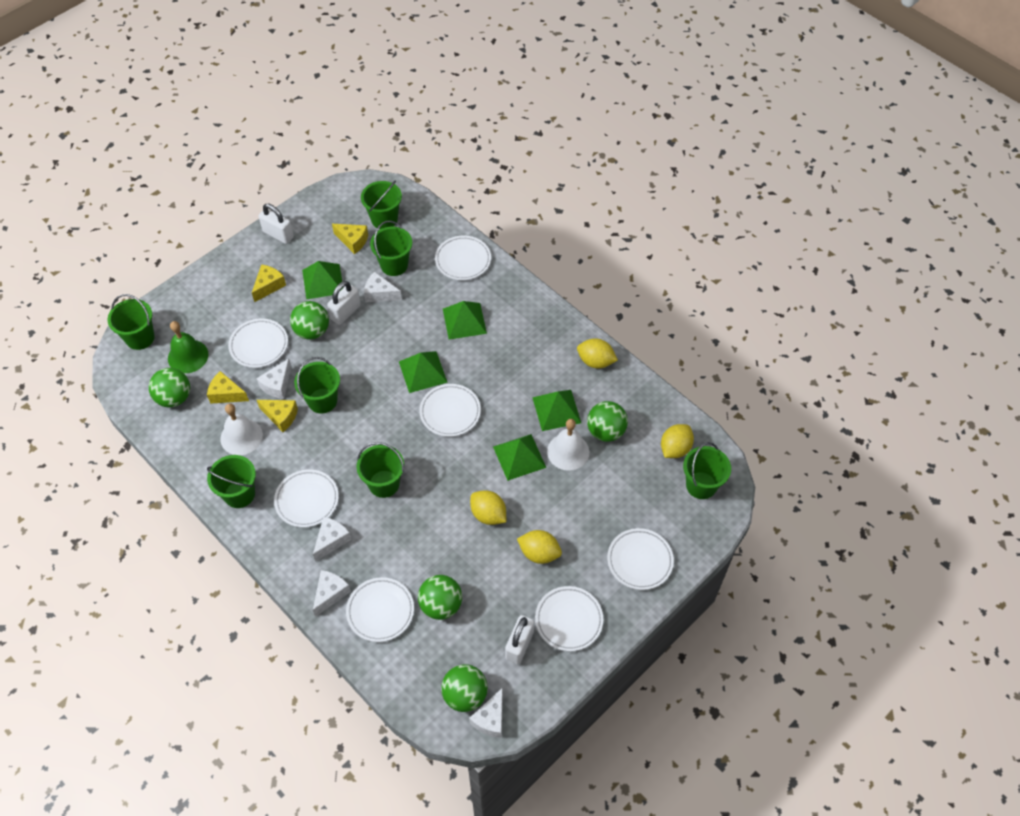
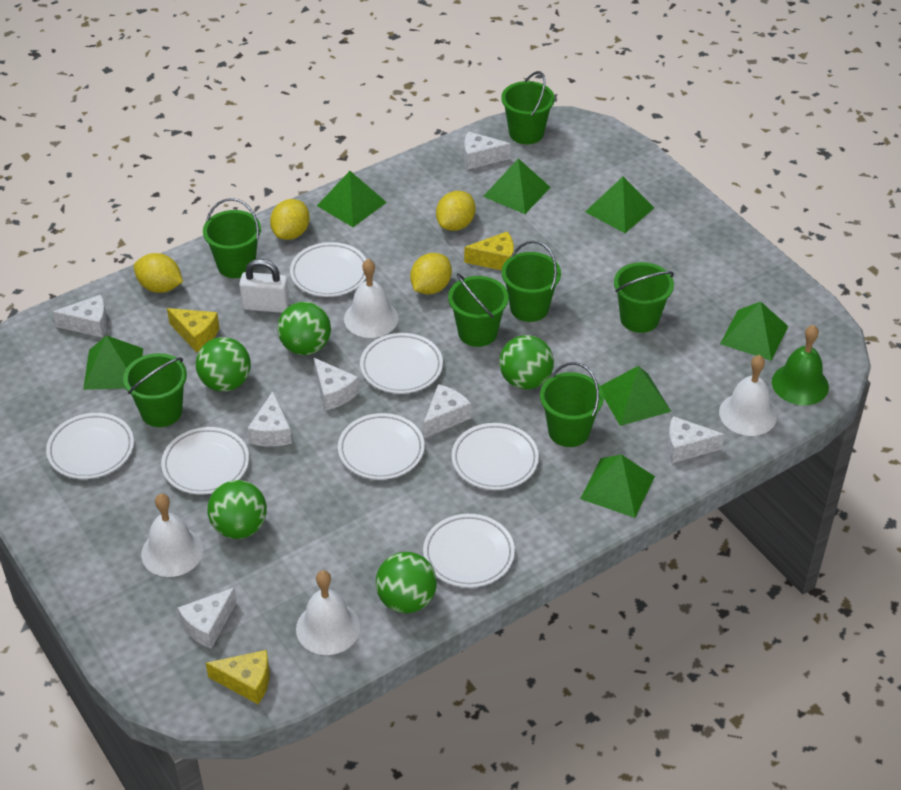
green pyramid: 5 -> 7
white bell: 2 -> 4
white cheese: 5 -> 7
white padlock: 3 -> 1
yellow cheese: 4 -> 3

